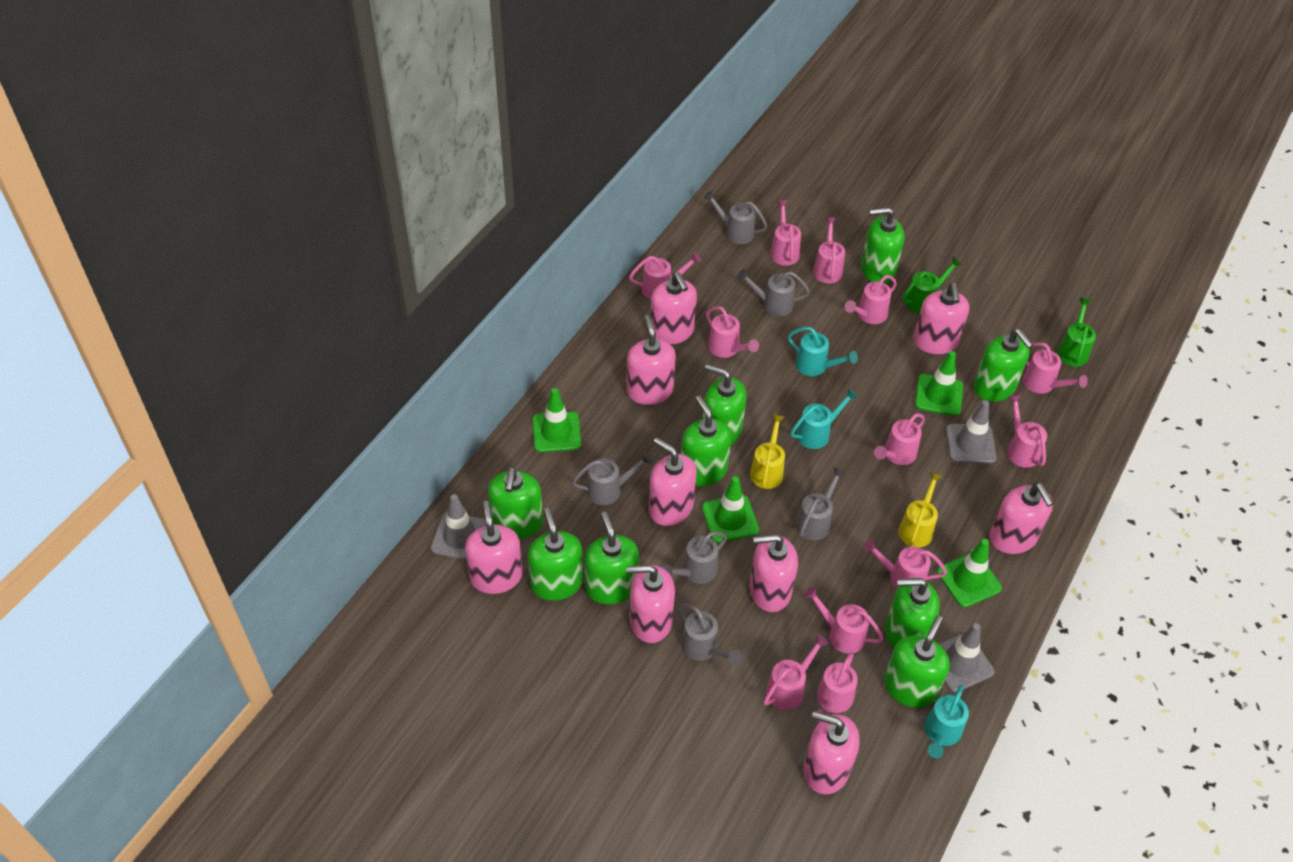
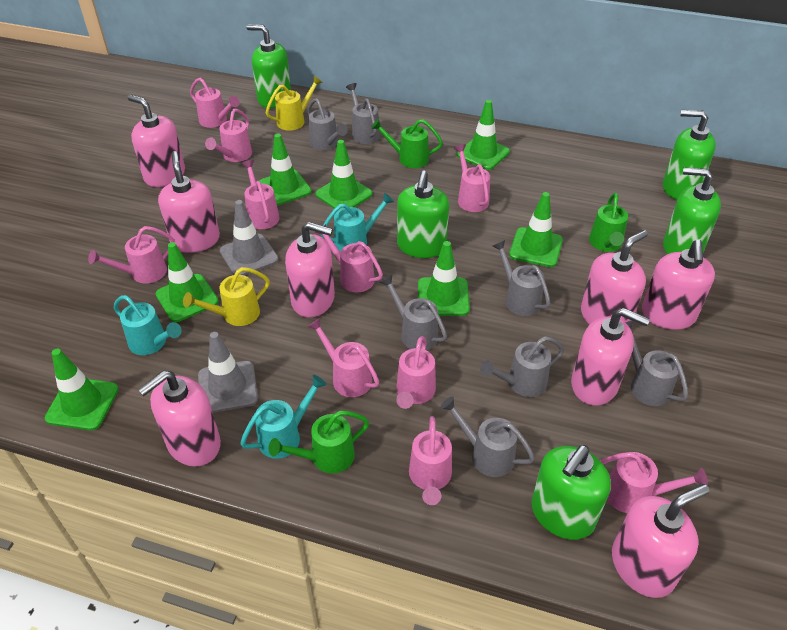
green soap dispenser: 9 -> 5
green traffic cone: 4 -> 7
green watering can: 2 -> 3
grey traffic cone: 3 -> 2
grey watering can: 6 -> 7
pink soap dispenser: 9 -> 8
pink watering can: 12 -> 10

